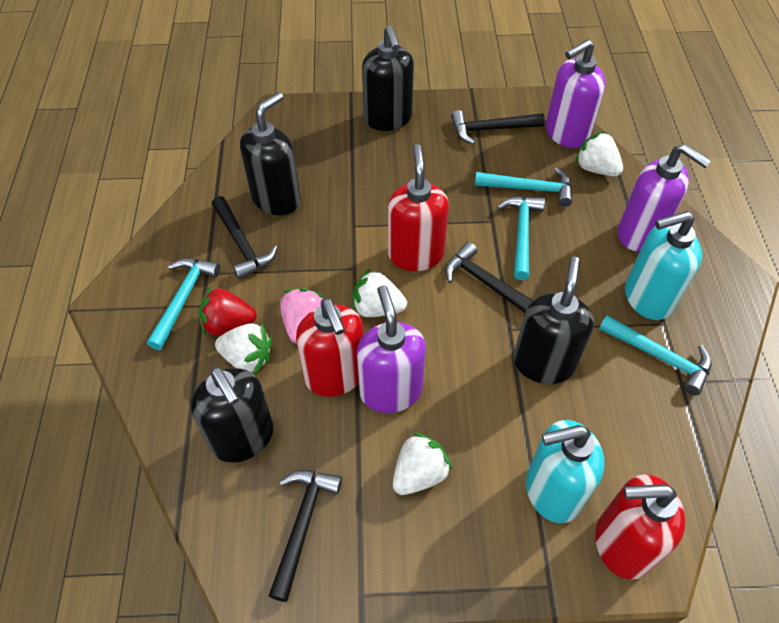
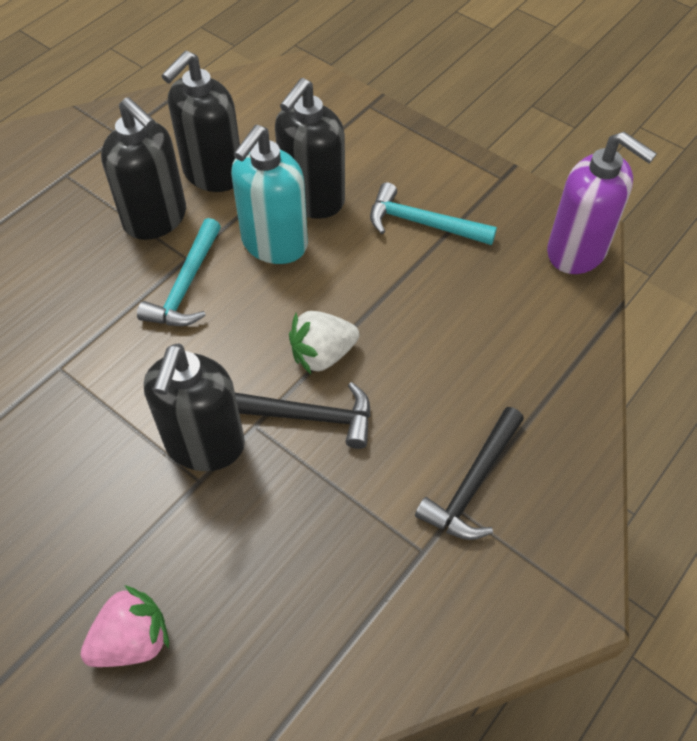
black hammer: 4 -> 2
purple soap dispenser: 3 -> 1
red soap dispenser: 3 -> 0
red strawberry: 1 -> 0
turquoise hammer: 4 -> 2
turquoise soap dispenser: 2 -> 1
white strawberry: 4 -> 1

